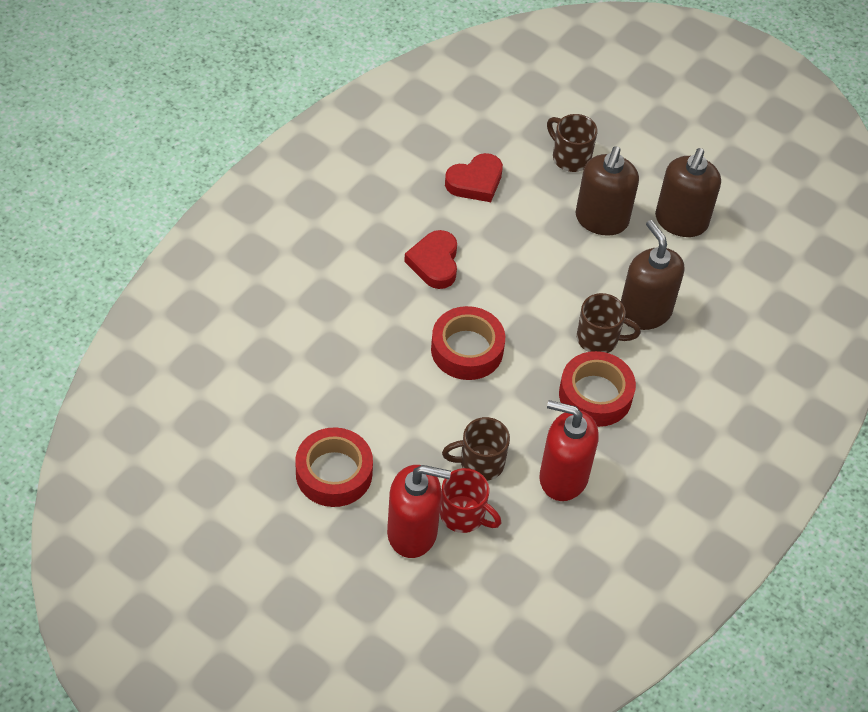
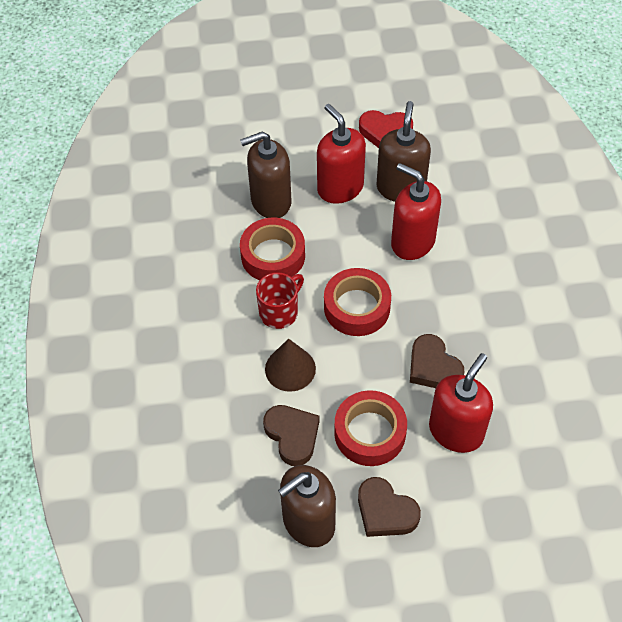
brown cone: 0 -> 1
brown heart: 0 -> 3
brown mug: 3 -> 0
red heart: 2 -> 1
red soap dispenser: 2 -> 3

